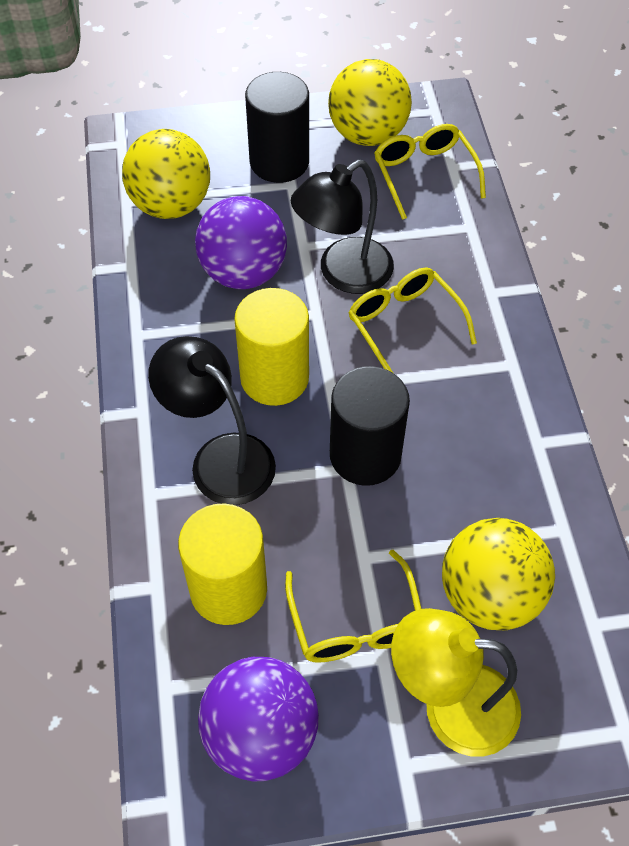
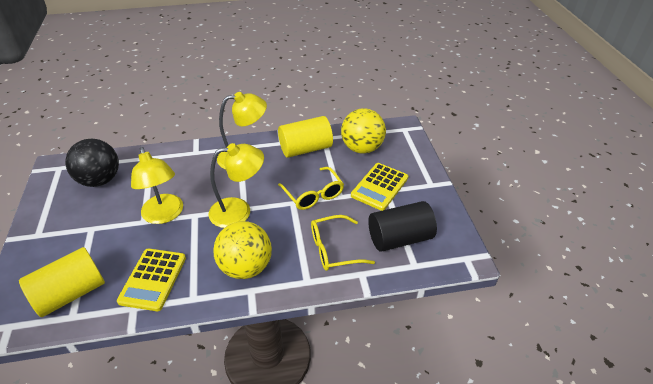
black ball: 0 -> 1
black cylinder: 2 -> 1
black lamp: 2 -> 0
purple ball: 2 -> 0
yellow ball: 3 -> 2
yellow calculator: 0 -> 2
yellow glasses: 3 -> 2
yellow lamp: 1 -> 3

